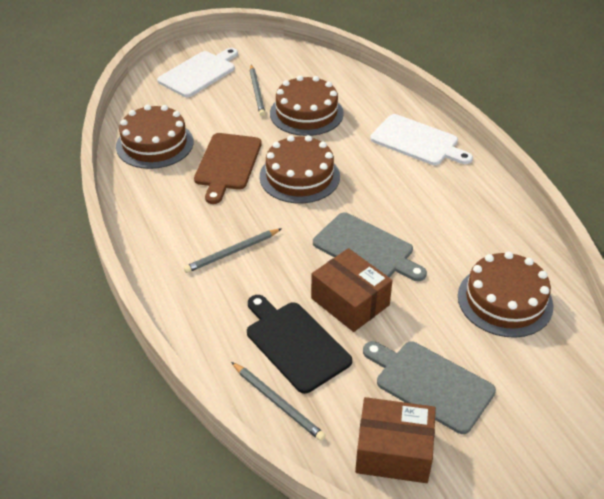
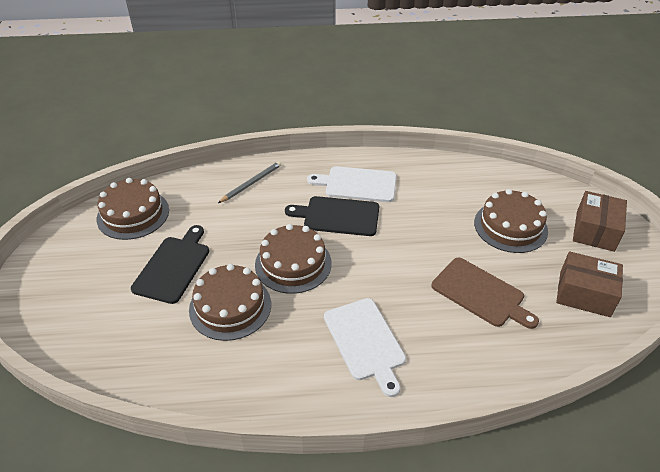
black cutting board: 1 -> 2
grey cutting board: 2 -> 0
grey pencil: 3 -> 1

